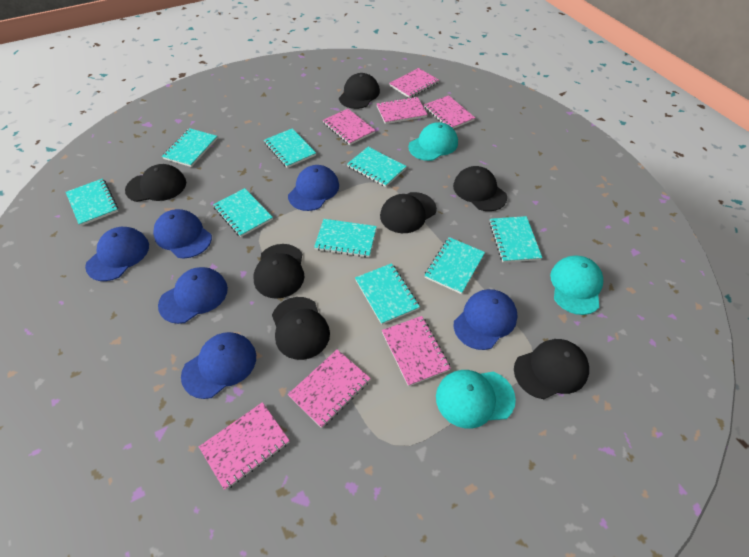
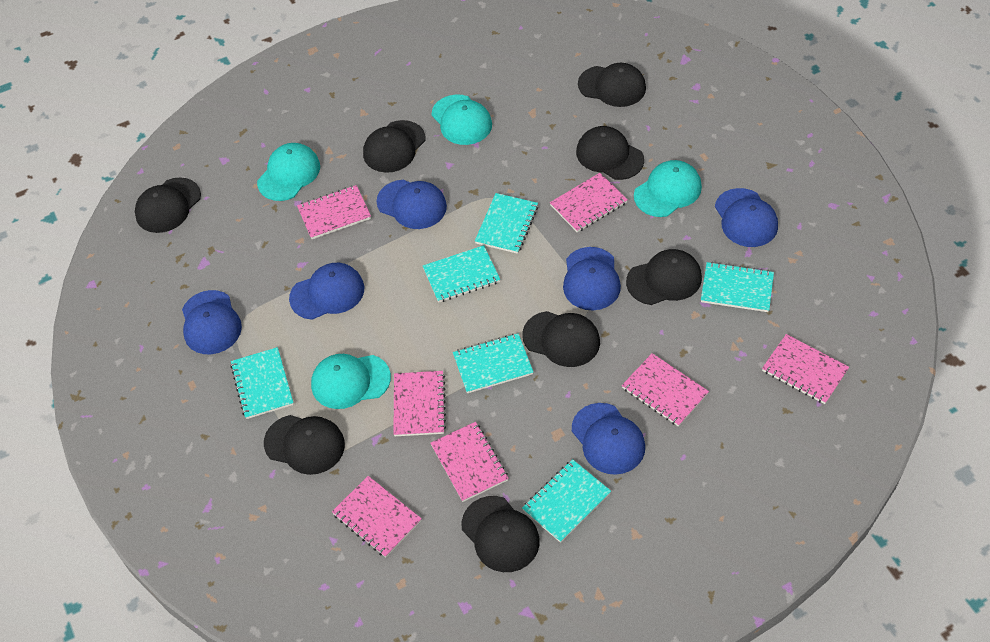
black cap: 7 -> 8
turquoise cap: 3 -> 4
turquoise notebook: 9 -> 6

